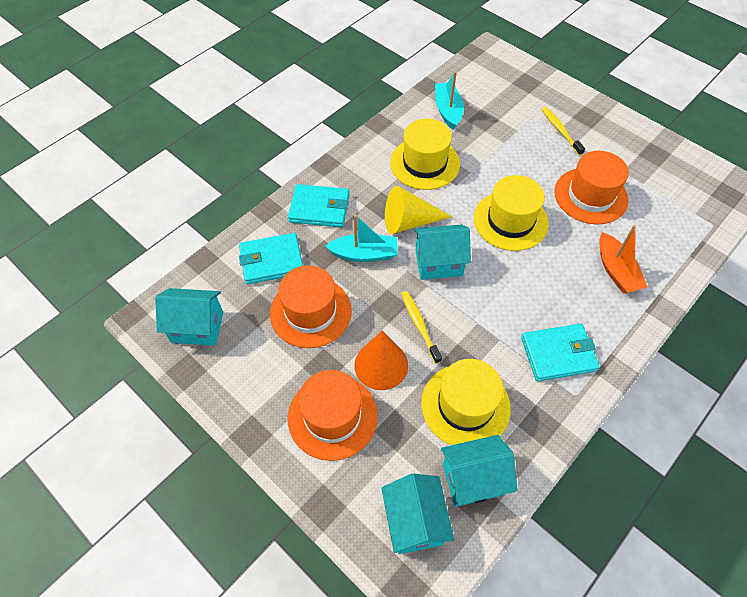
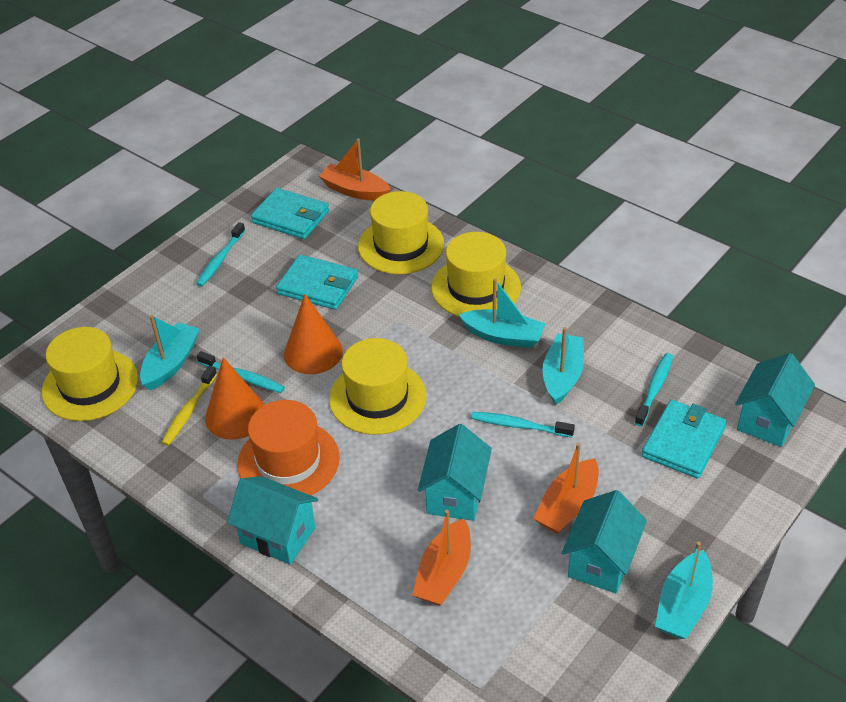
orange boat: 1 -> 3
orange cone: 1 -> 2
orange hat: 3 -> 1
turquoise boat: 2 -> 4
turquoise toothbrush: 0 -> 4
yellow cone: 1 -> 0
yellow hat: 3 -> 4
yellow toothbrush: 2 -> 1

